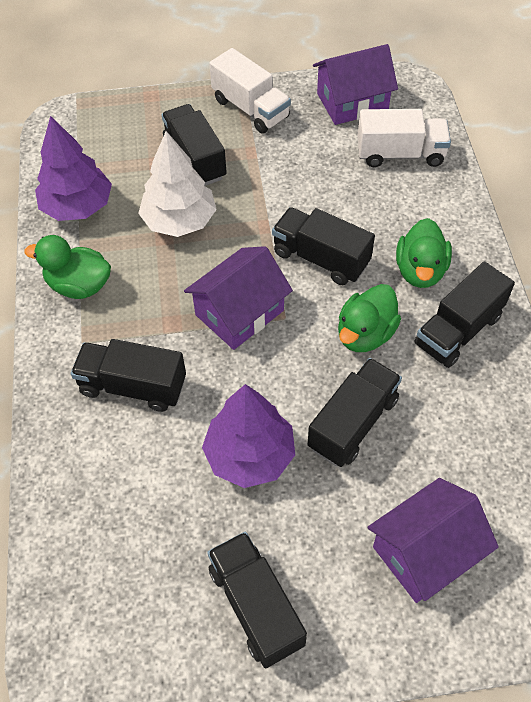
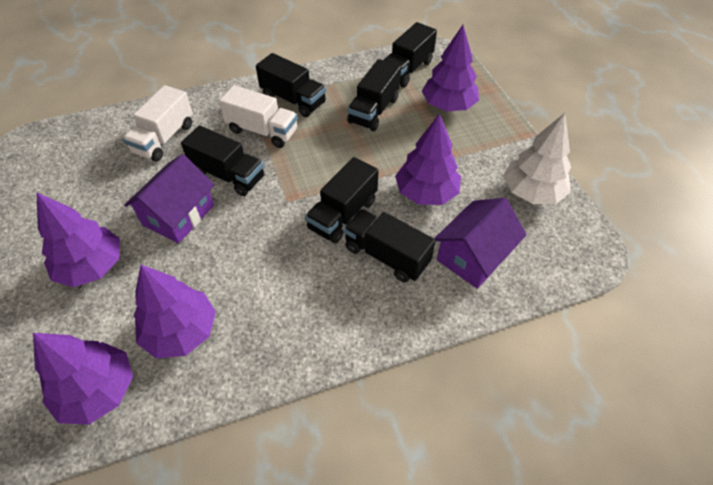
green duck: 3 -> 0
purple house: 3 -> 2
purple tree: 2 -> 5

